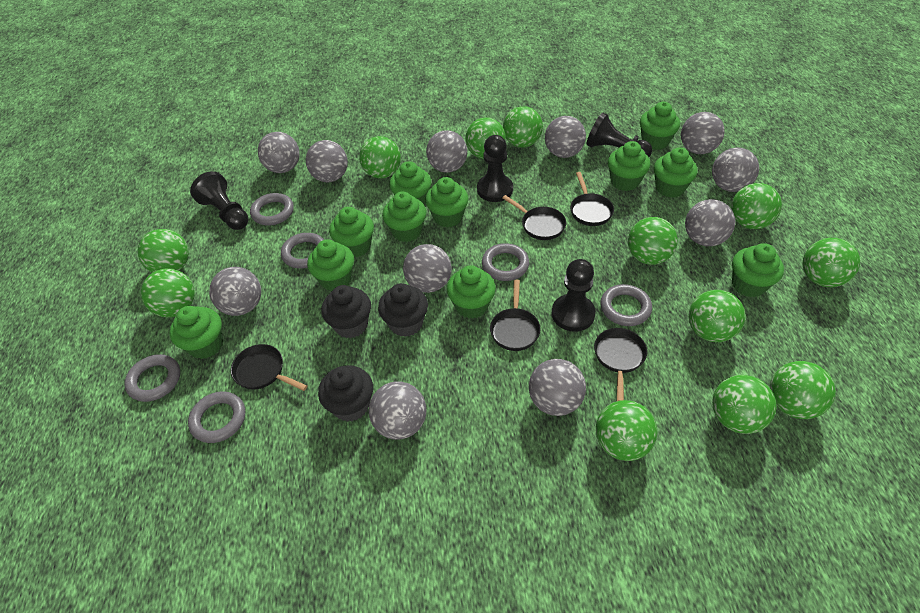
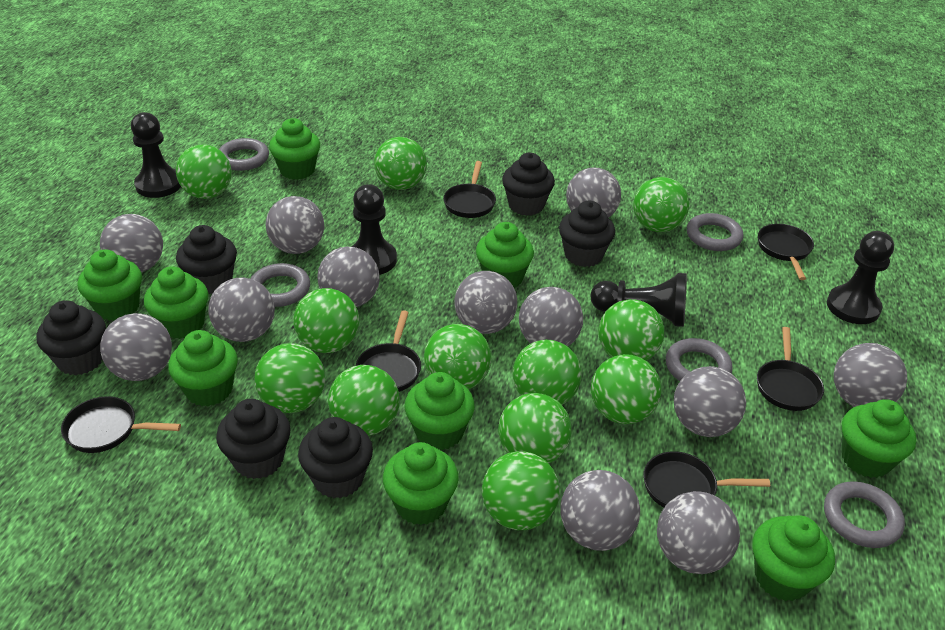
black cupcake: 3 -> 6
black pan: 5 -> 6
green cupcake: 11 -> 9
grey ball: 11 -> 12
grey ring: 6 -> 5

